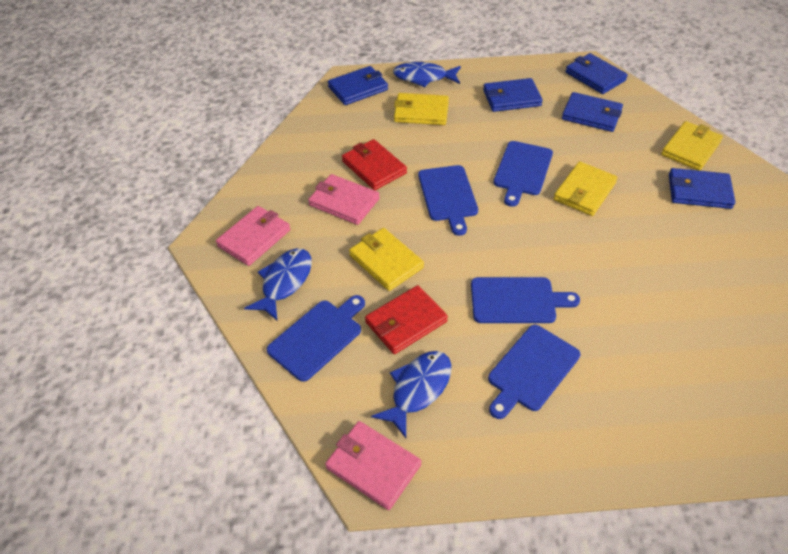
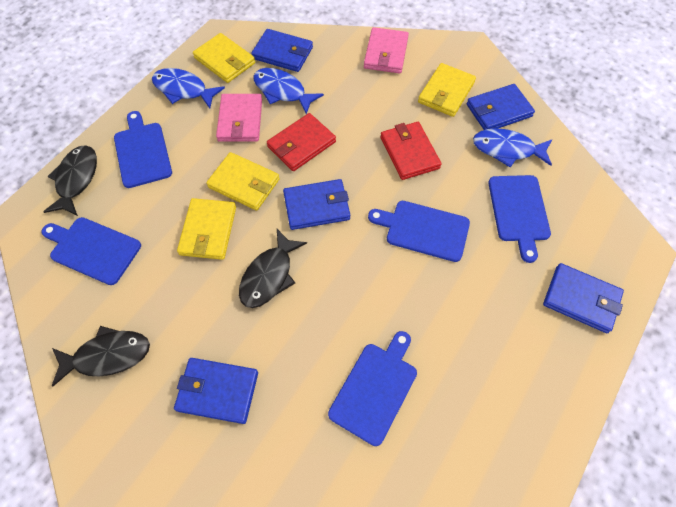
black fish: 0 -> 3
pink wallet: 3 -> 2

